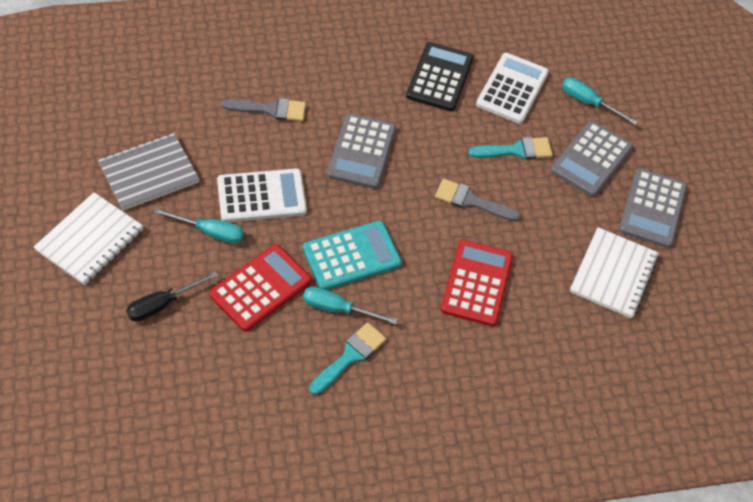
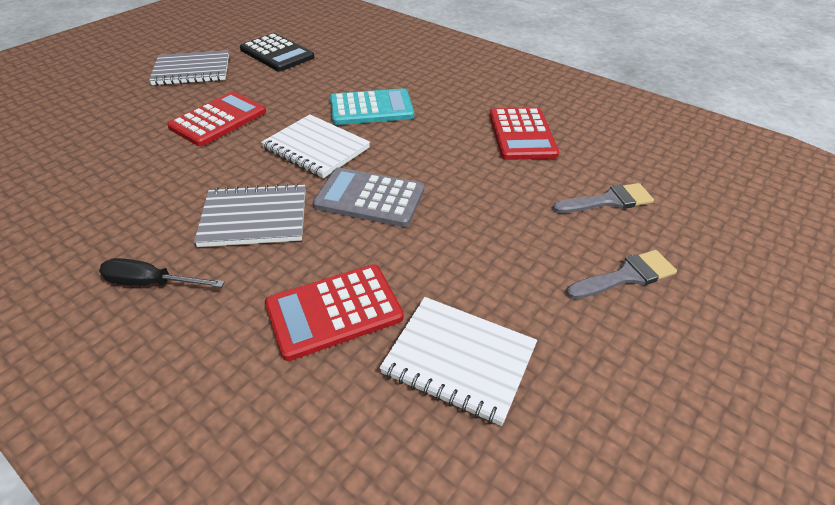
grey calculator: 3 -> 1
grey notebook: 1 -> 2
red calculator: 2 -> 3
turquoise brush: 2 -> 0
turquoise screwdriver: 3 -> 0
white calculator: 2 -> 0

